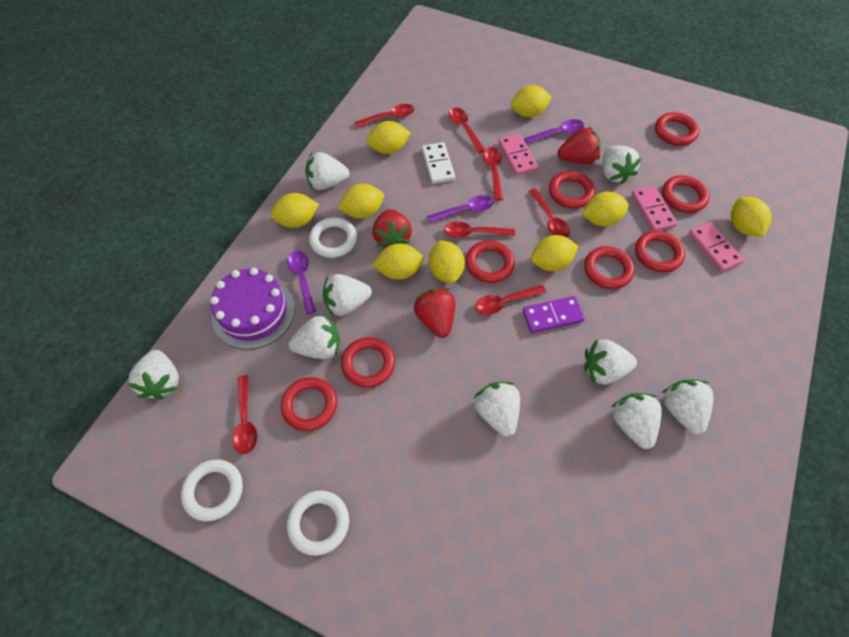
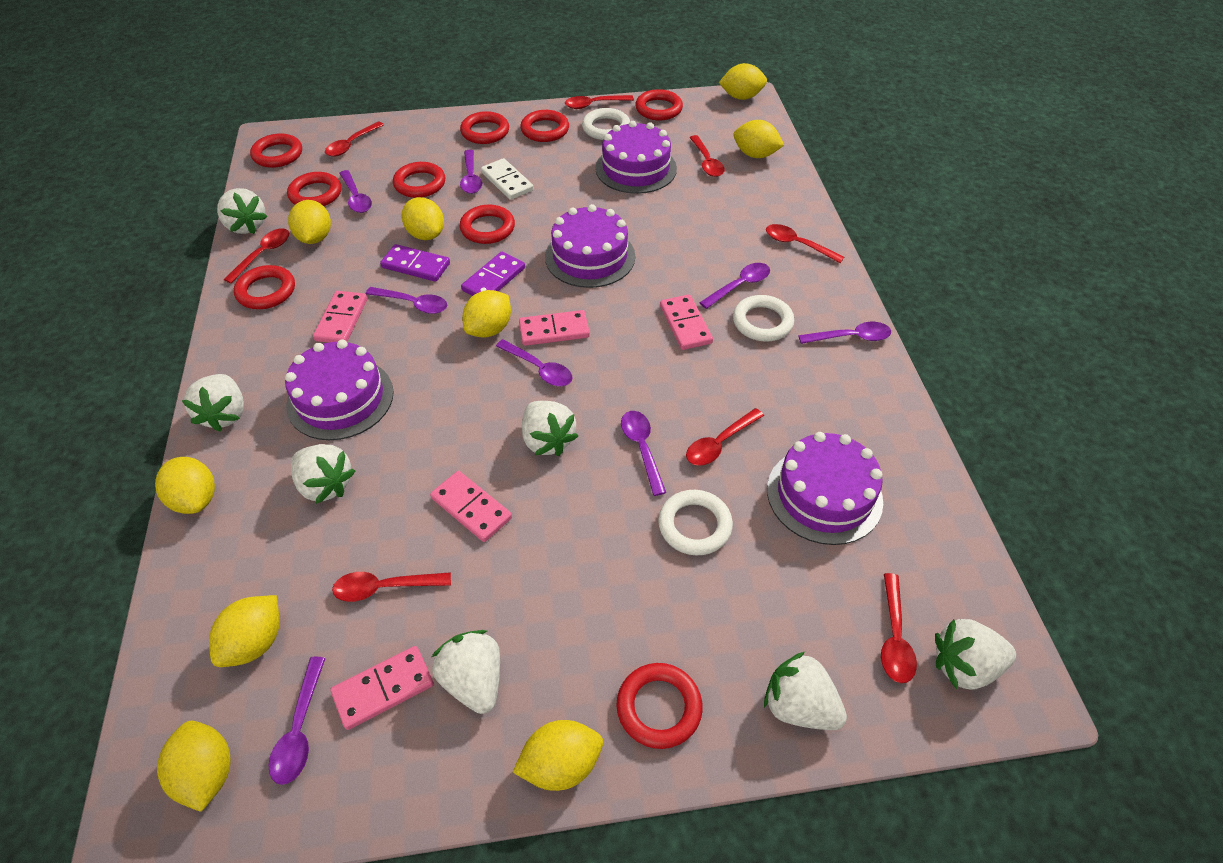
pink domino: 3 -> 5
purple cake: 1 -> 4
purple domino: 1 -> 2
purple spoon: 3 -> 8
red ring: 8 -> 9
red spoon: 7 -> 8
red strawberry: 3 -> 0
white strawberry: 9 -> 7

